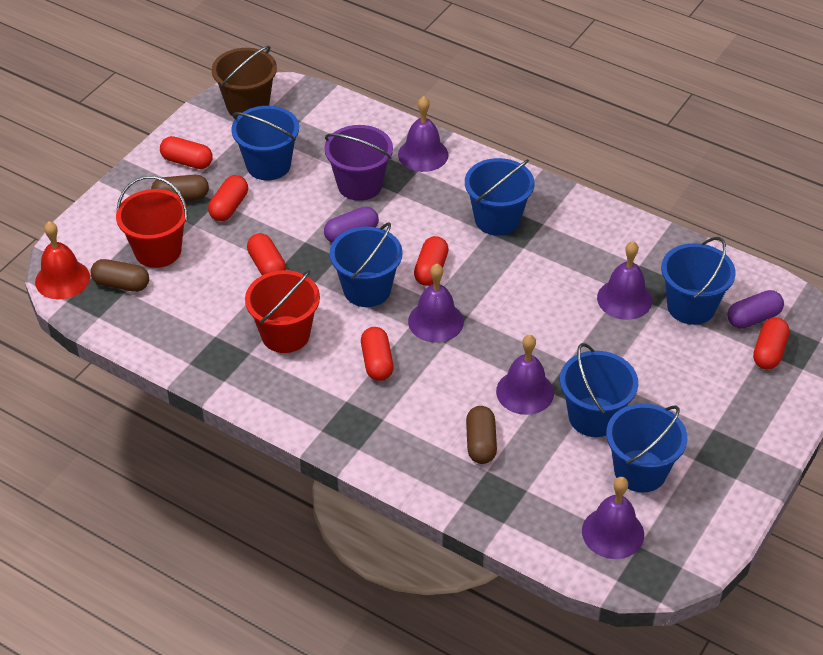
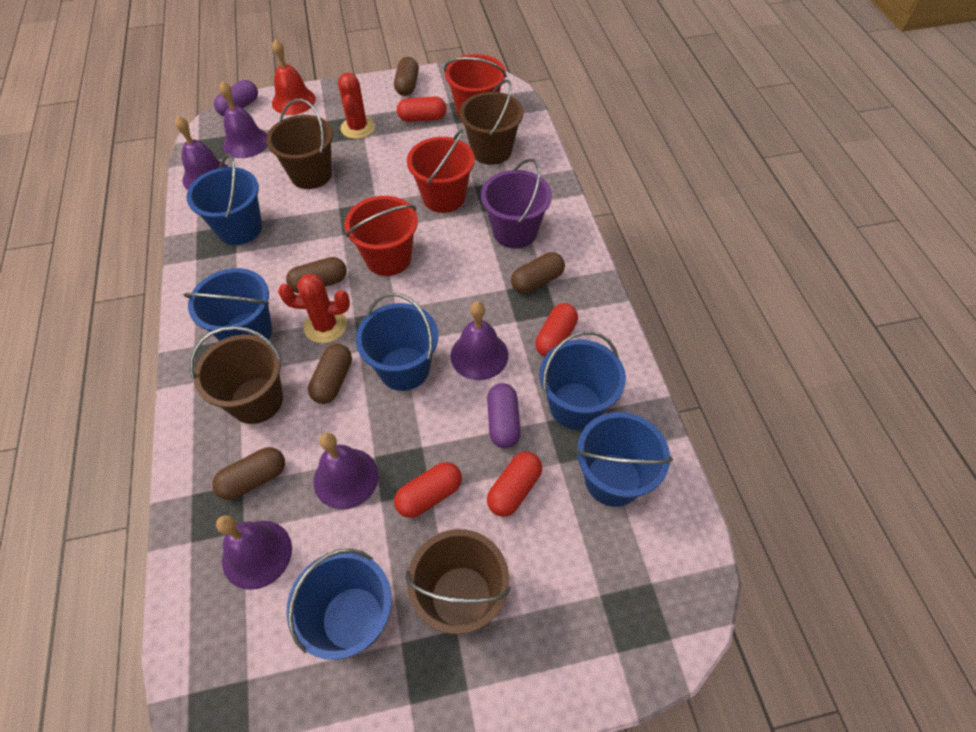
brown bucket: 1 -> 4
brown capsule: 3 -> 5
red bucket: 2 -> 3
red cactus: 0 -> 2
red capsule: 6 -> 4

